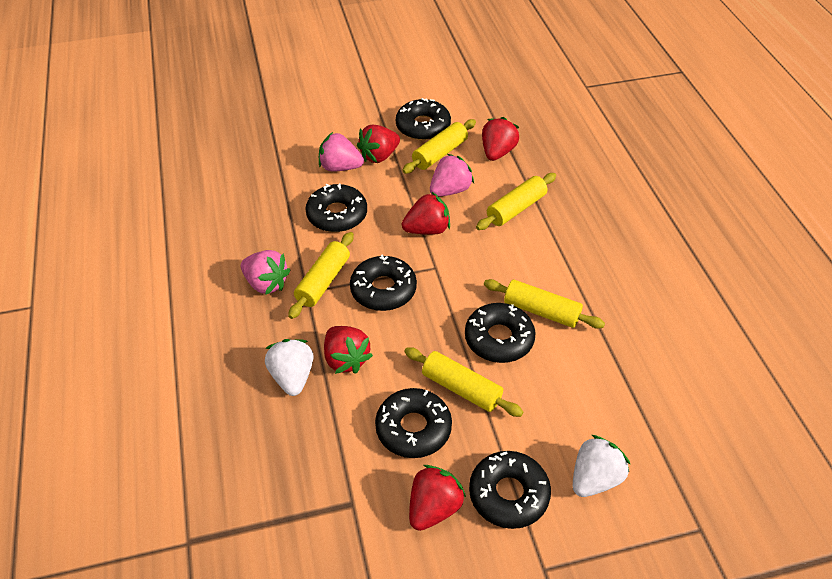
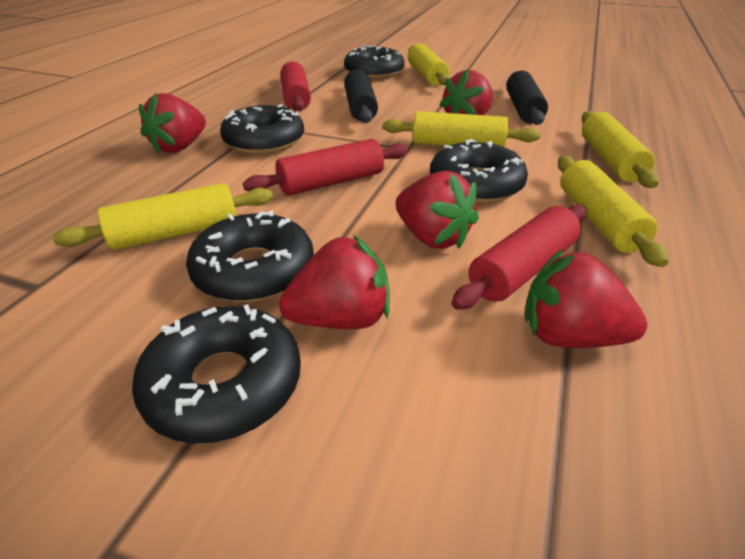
black donut: 6 -> 5
black rolling pin: 0 -> 2
pink strawberry: 3 -> 0
red rolling pin: 0 -> 3
white strawberry: 2 -> 0

